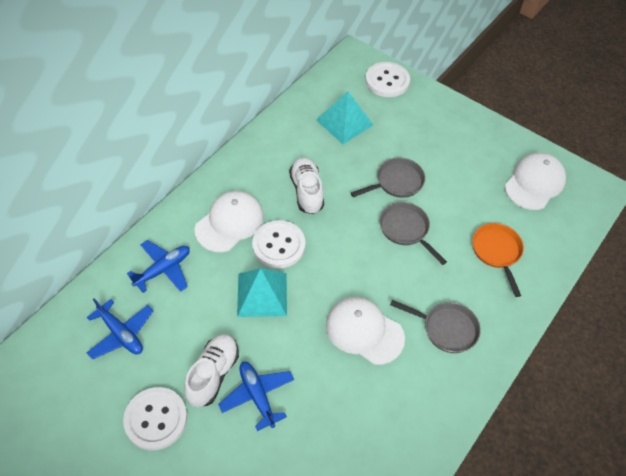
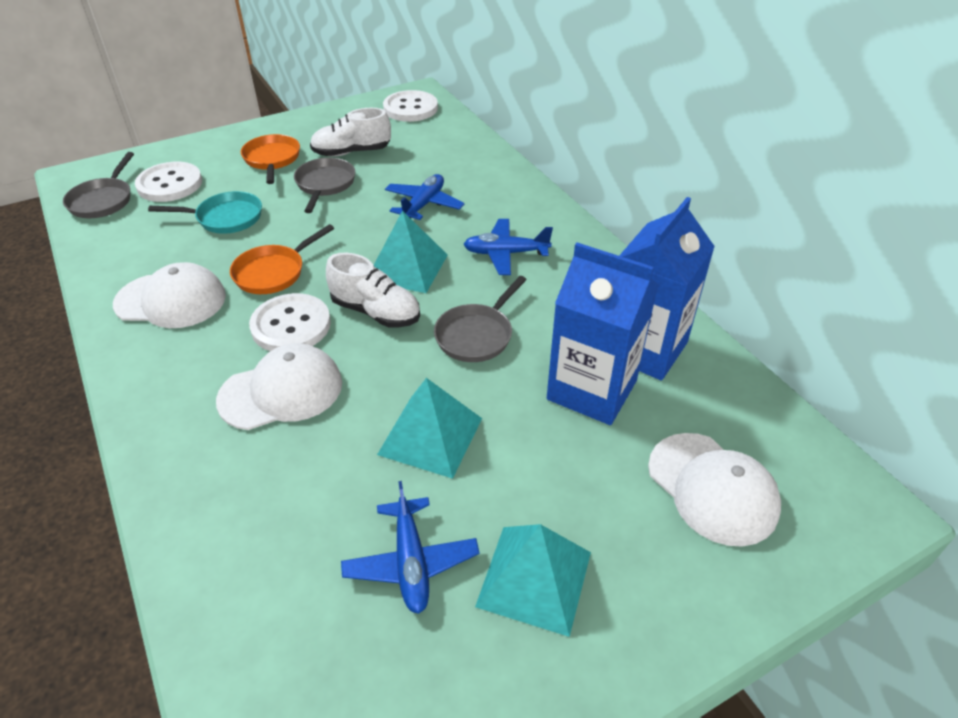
blue carton: 0 -> 2
orange pan: 1 -> 2
turquoise pan: 0 -> 1
turquoise pyramid: 2 -> 3

